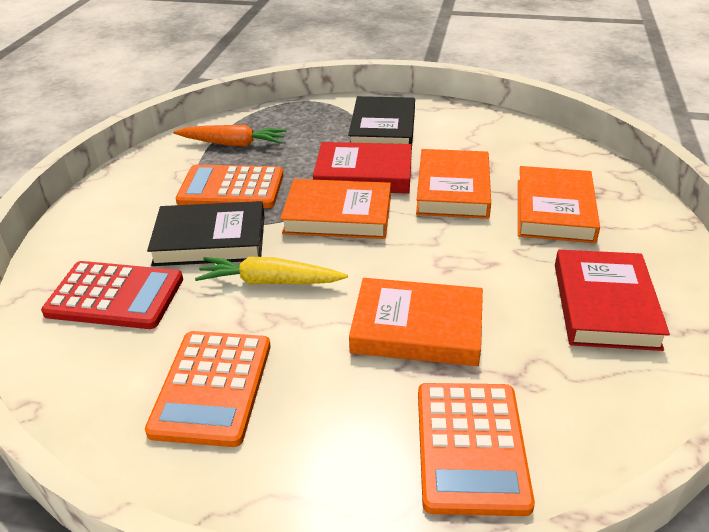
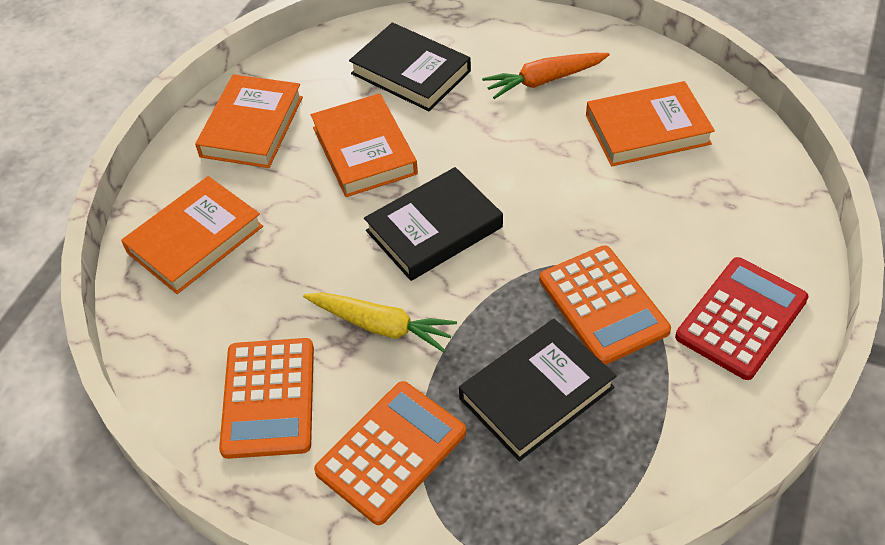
black book: 2 -> 3
red book: 2 -> 0

